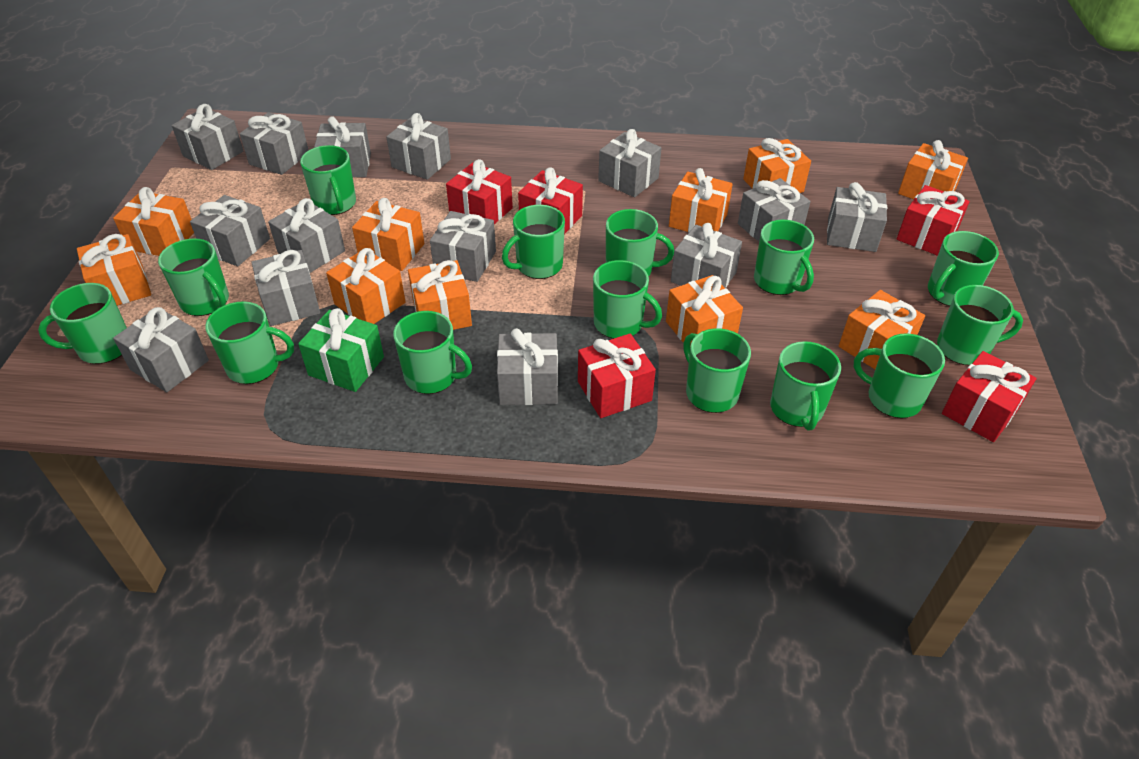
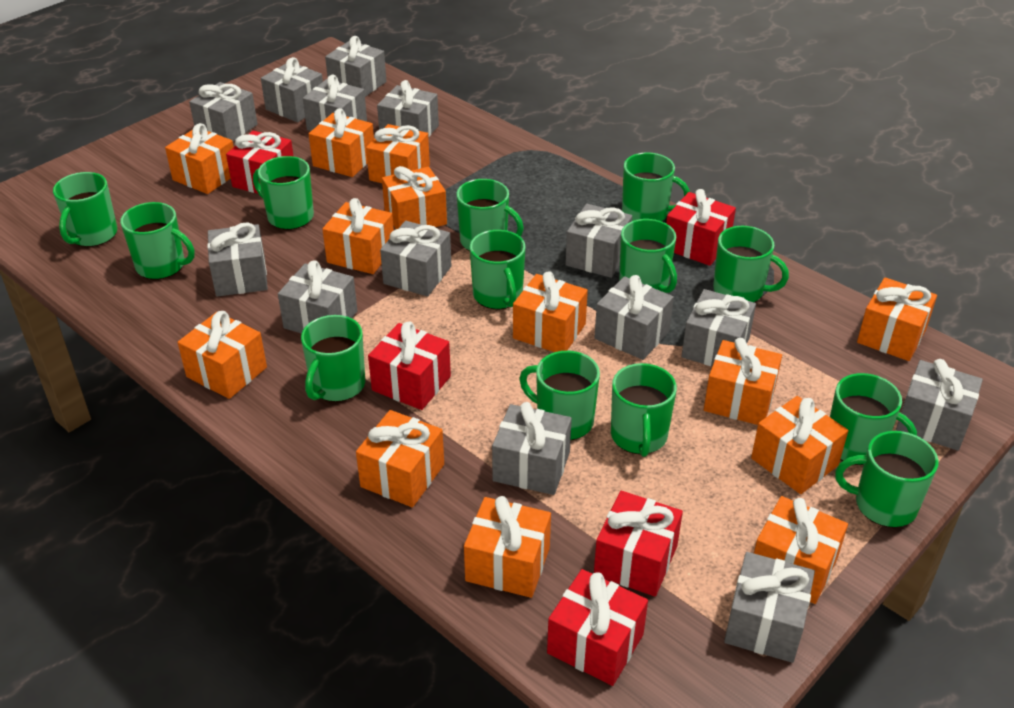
green gift: 1 -> 0
green mug: 14 -> 13
orange gift: 10 -> 13

